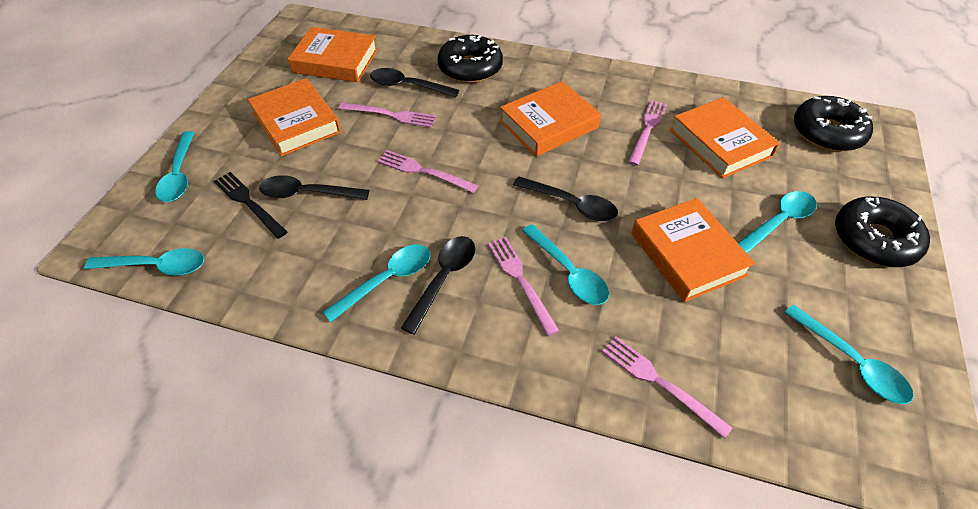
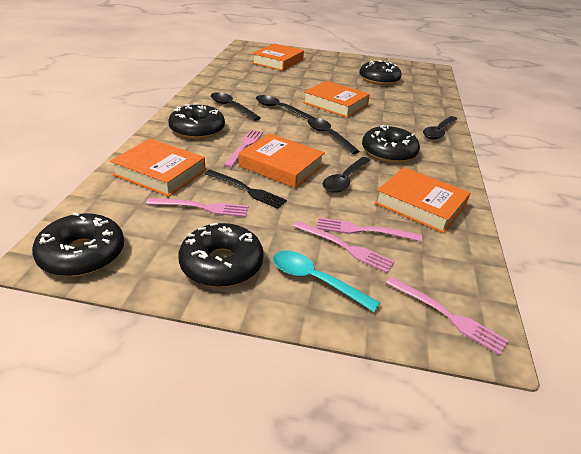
black donut: 3 -> 5
black spoon: 4 -> 5
turquoise spoon: 6 -> 1

